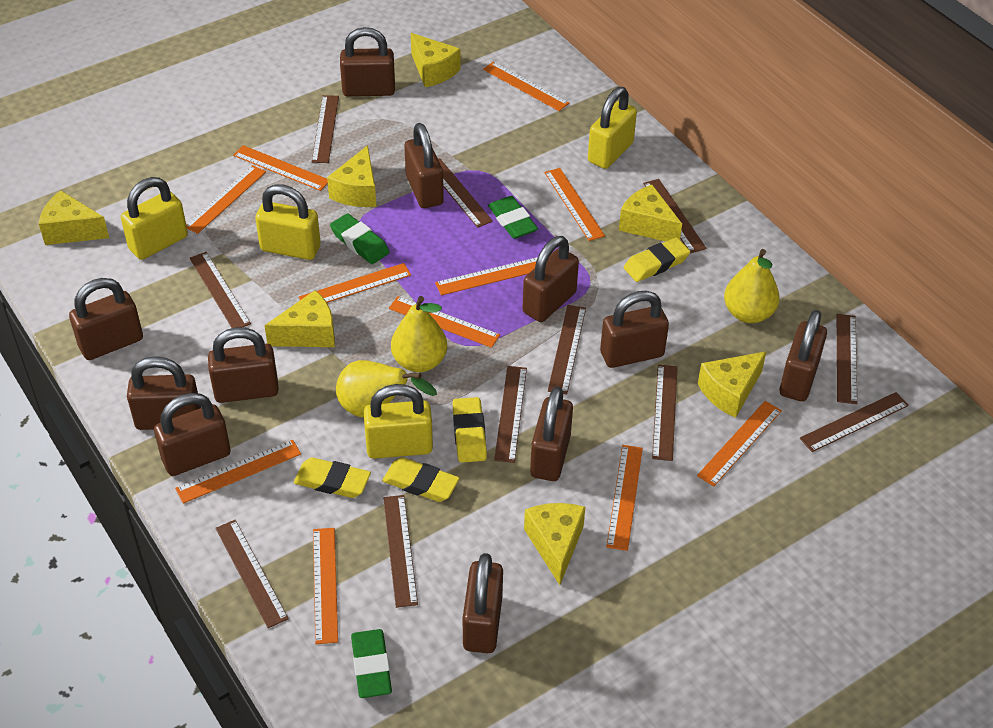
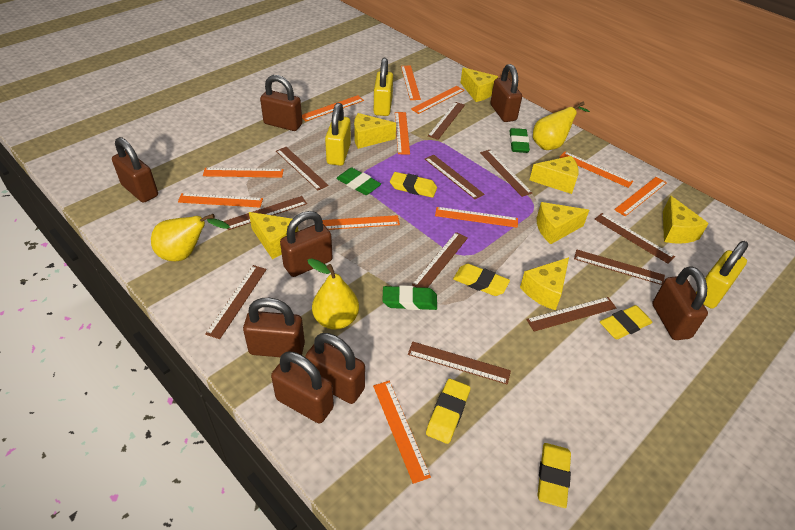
brown padlock: 11 -> 8
yellow eraser: 4 -> 5
yellow padlock: 4 -> 3

